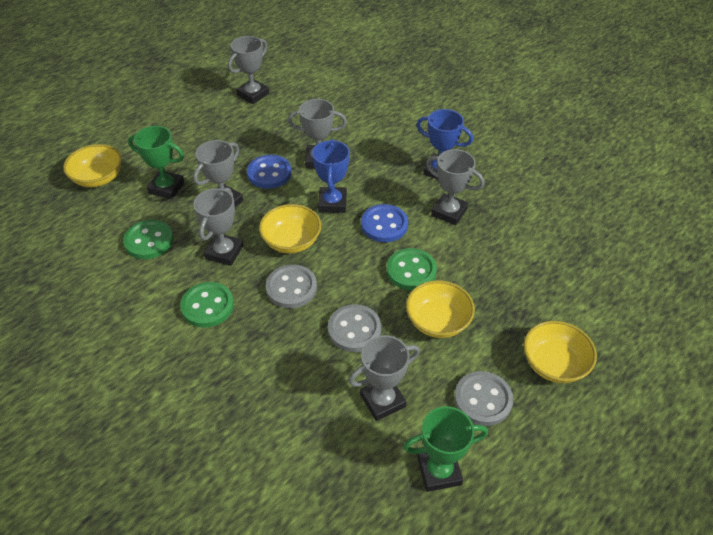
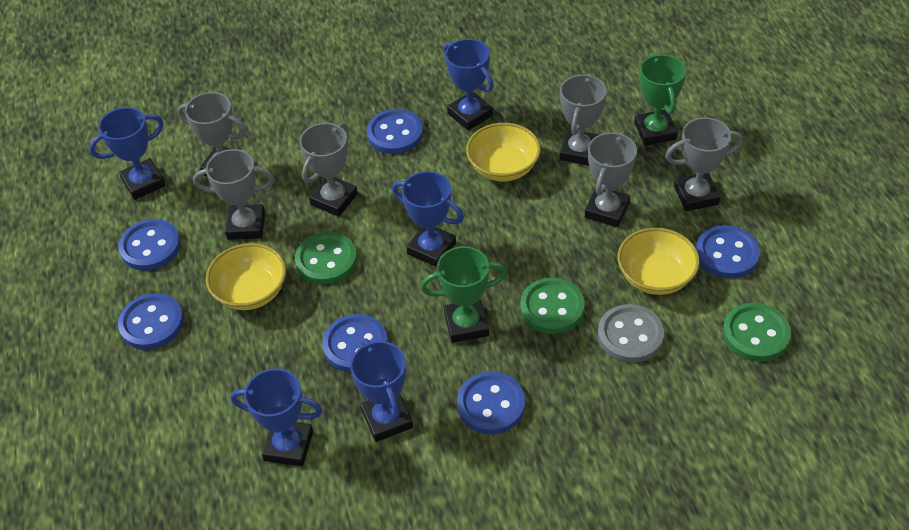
blue button: 2 -> 6
blue trophy: 2 -> 5
grey button: 3 -> 1
yellow bowl: 4 -> 3

